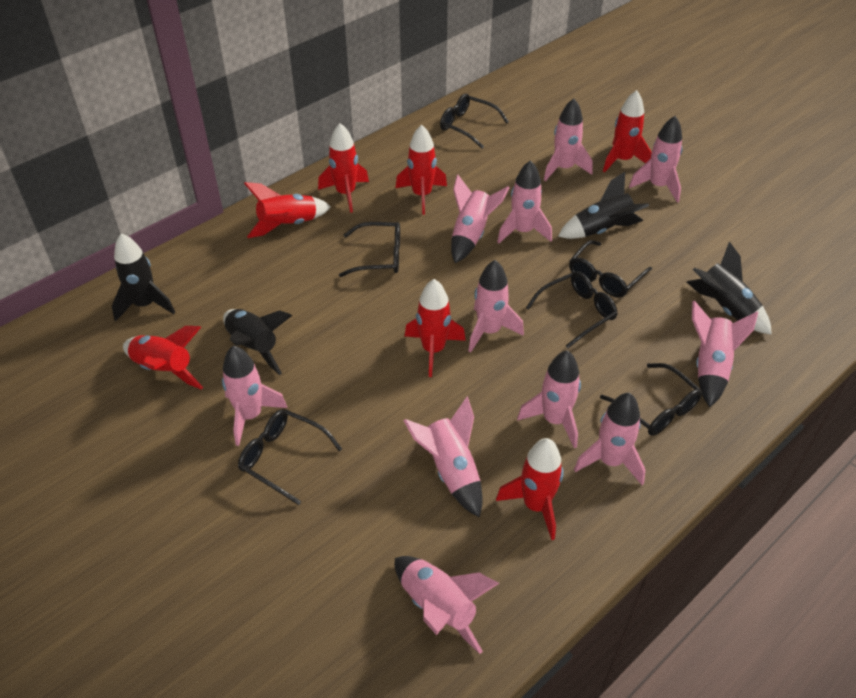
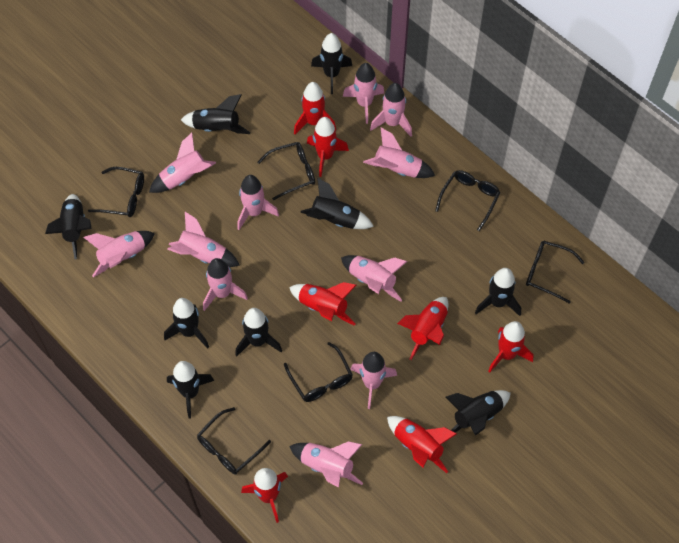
black rocket: 4 -> 9

